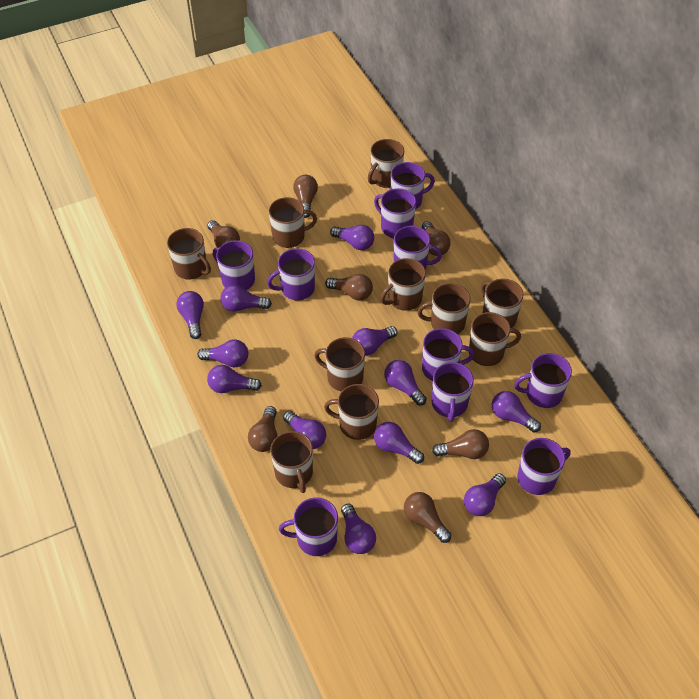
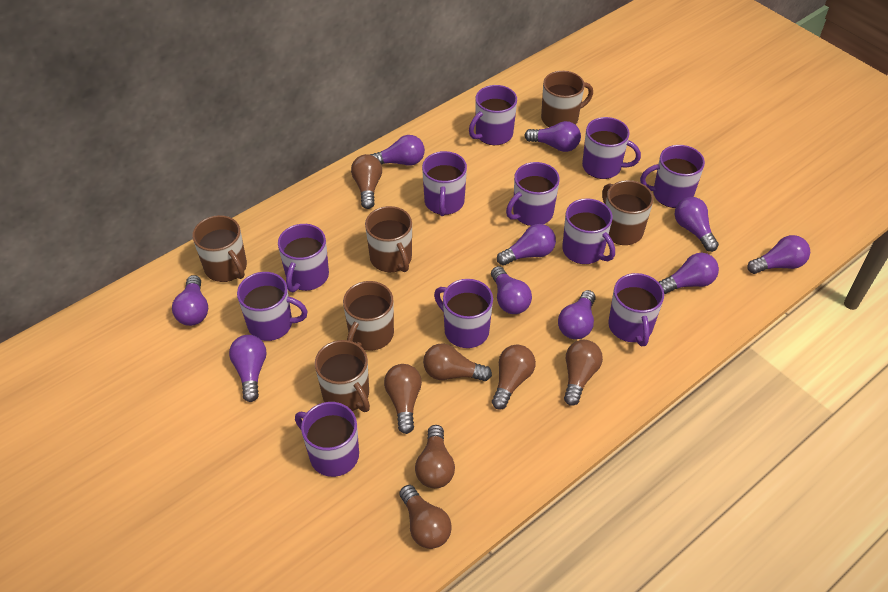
brown mug: 10 -> 6
purple light bulb: 12 -> 10
purple mug: 10 -> 11

